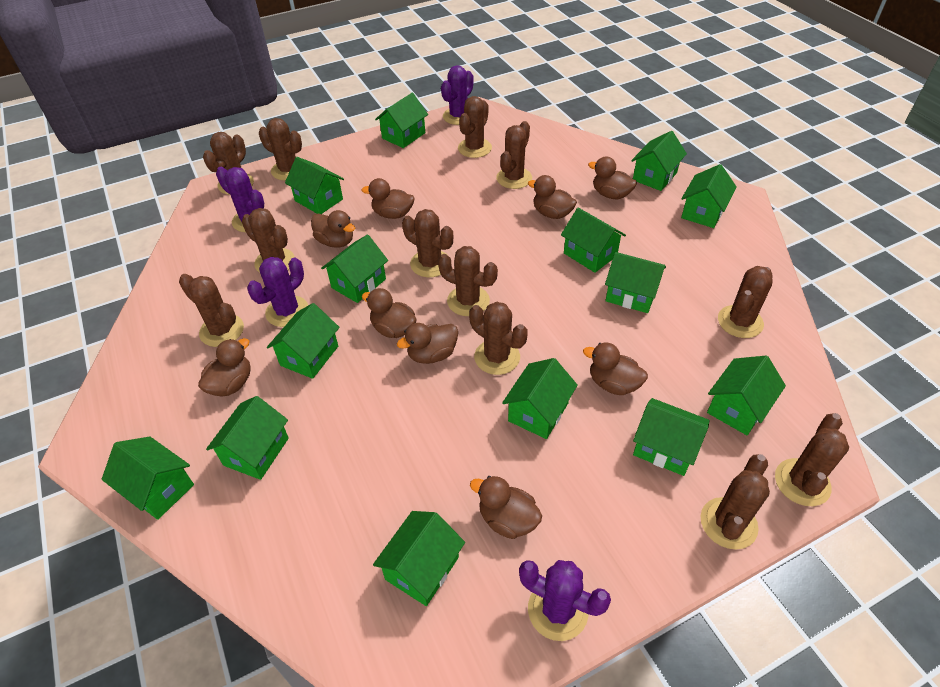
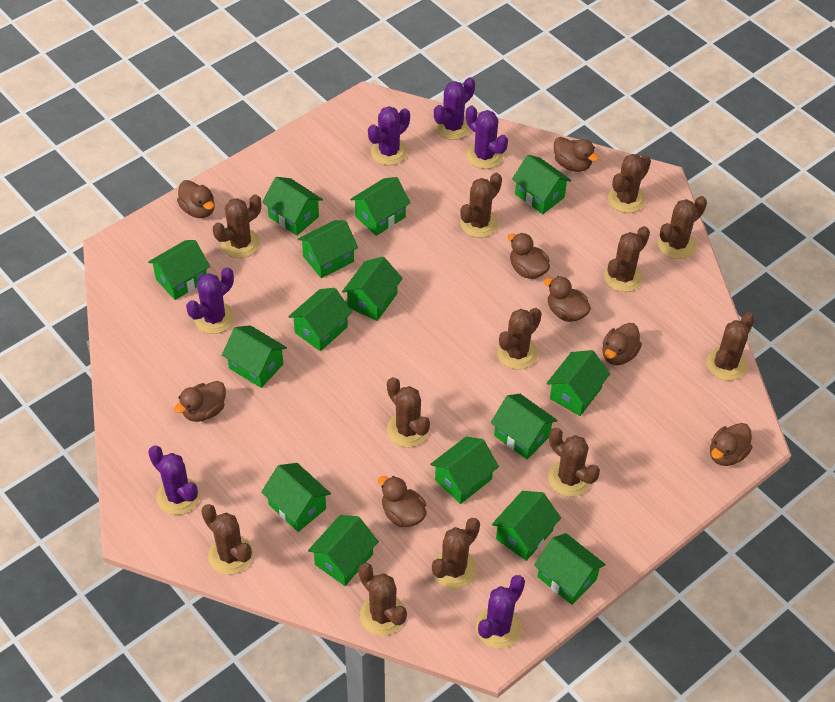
brown duck: 9 -> 8
green house: 14 -> 15
purple cactus: 4 -> 6

